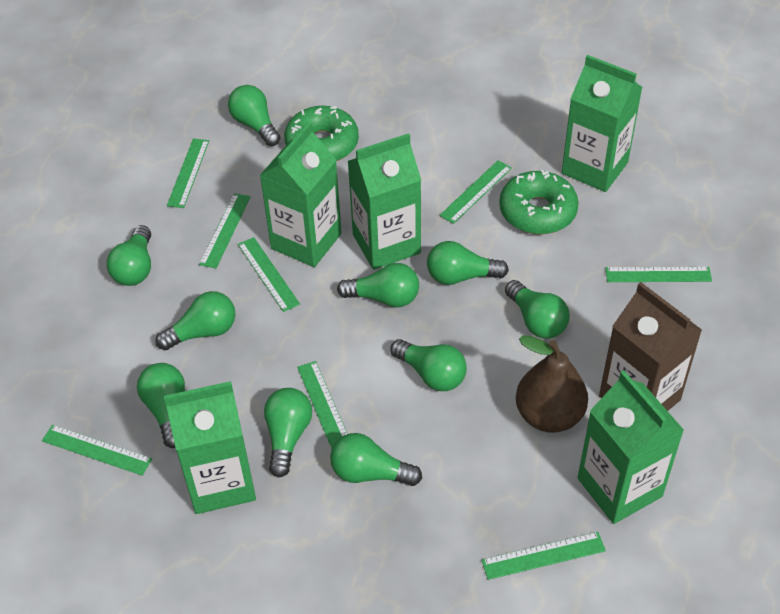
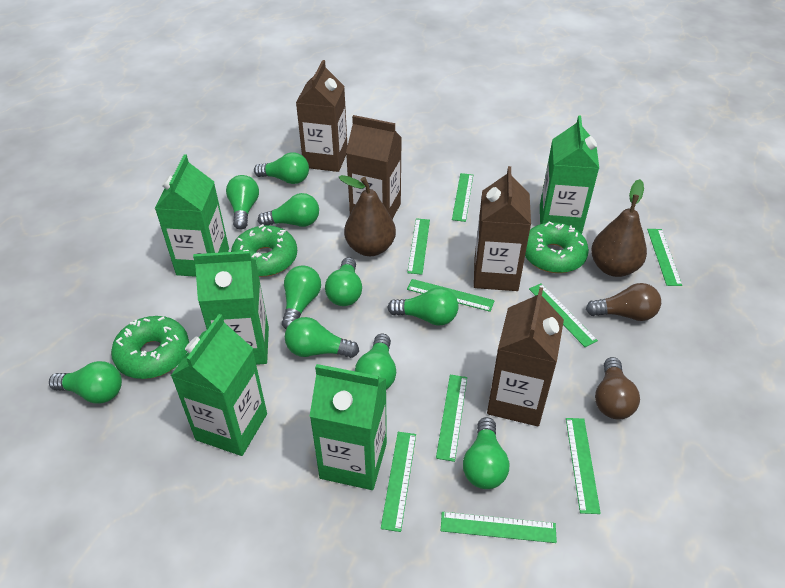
brown carton: 1 -> 4
brown light bulb: 0 -> 2
brown pear: 1 -> 2
green donut: 2 -> 3
green ruler: 8 -> 9

